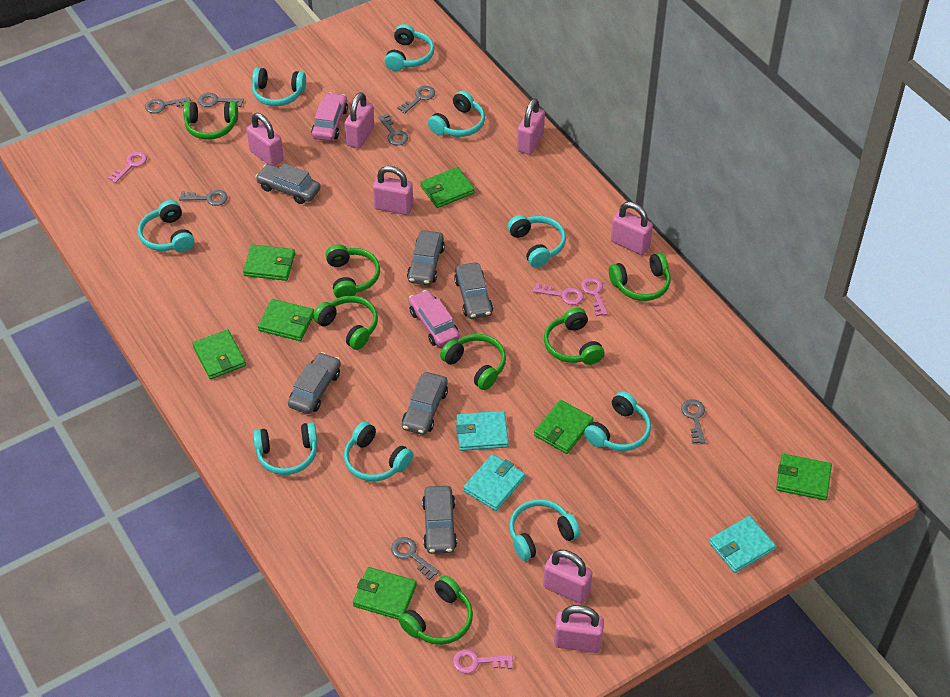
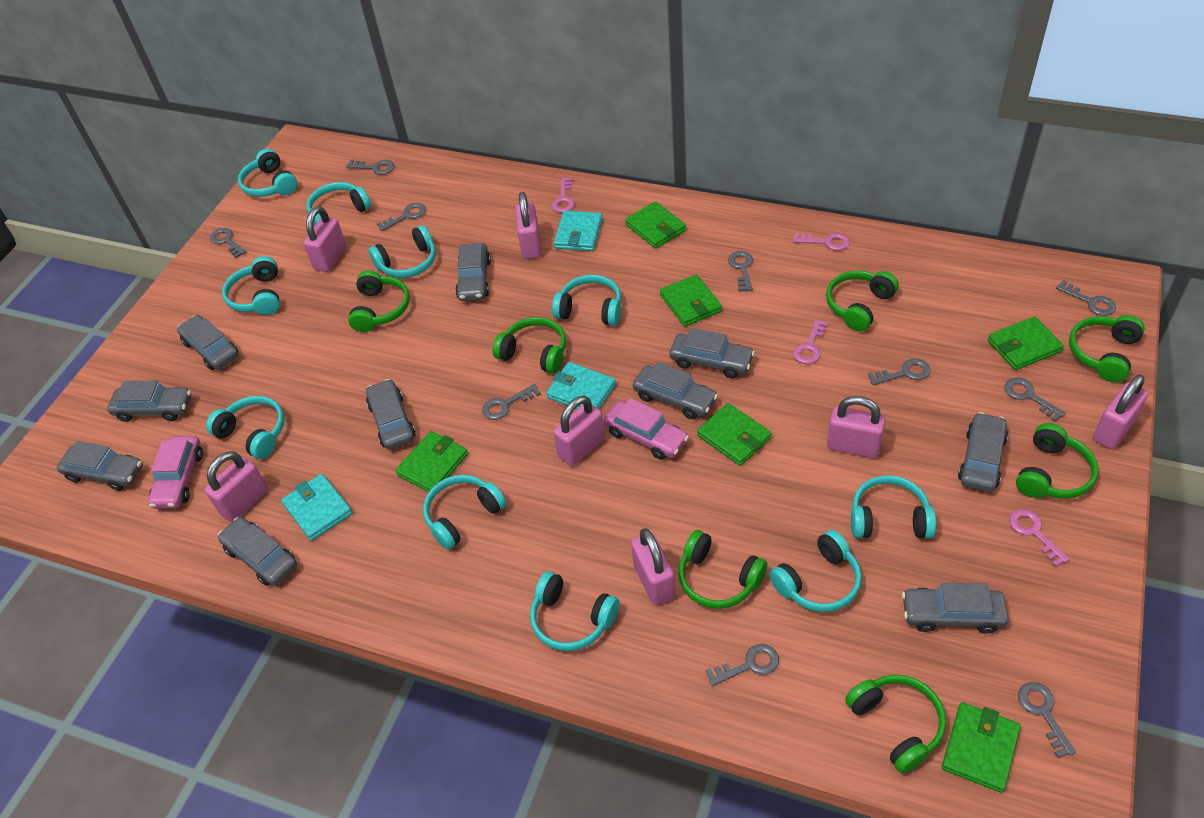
green wallet: 7 -> 6
grey car: 6 -> 10
grey key: 7 -> 10
turquoise headphones: 9 -> 10

